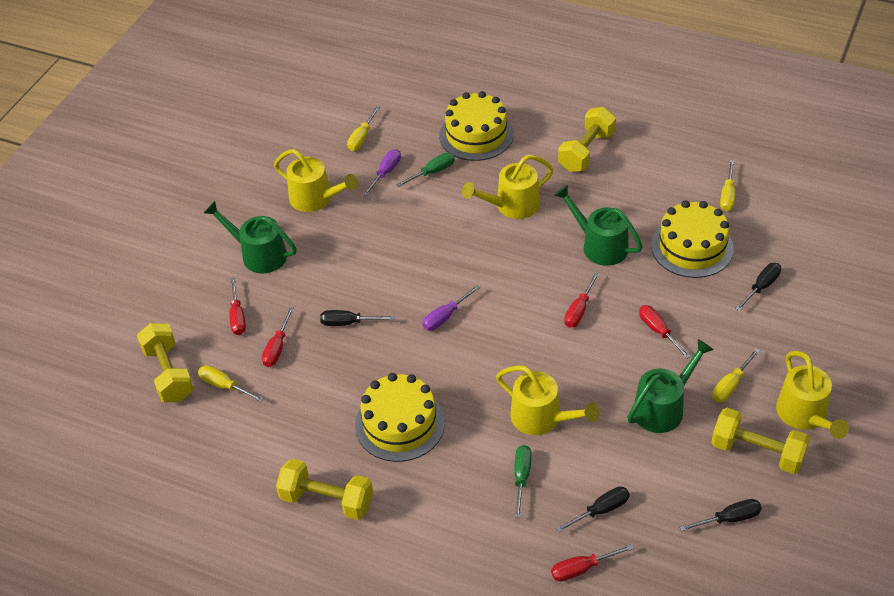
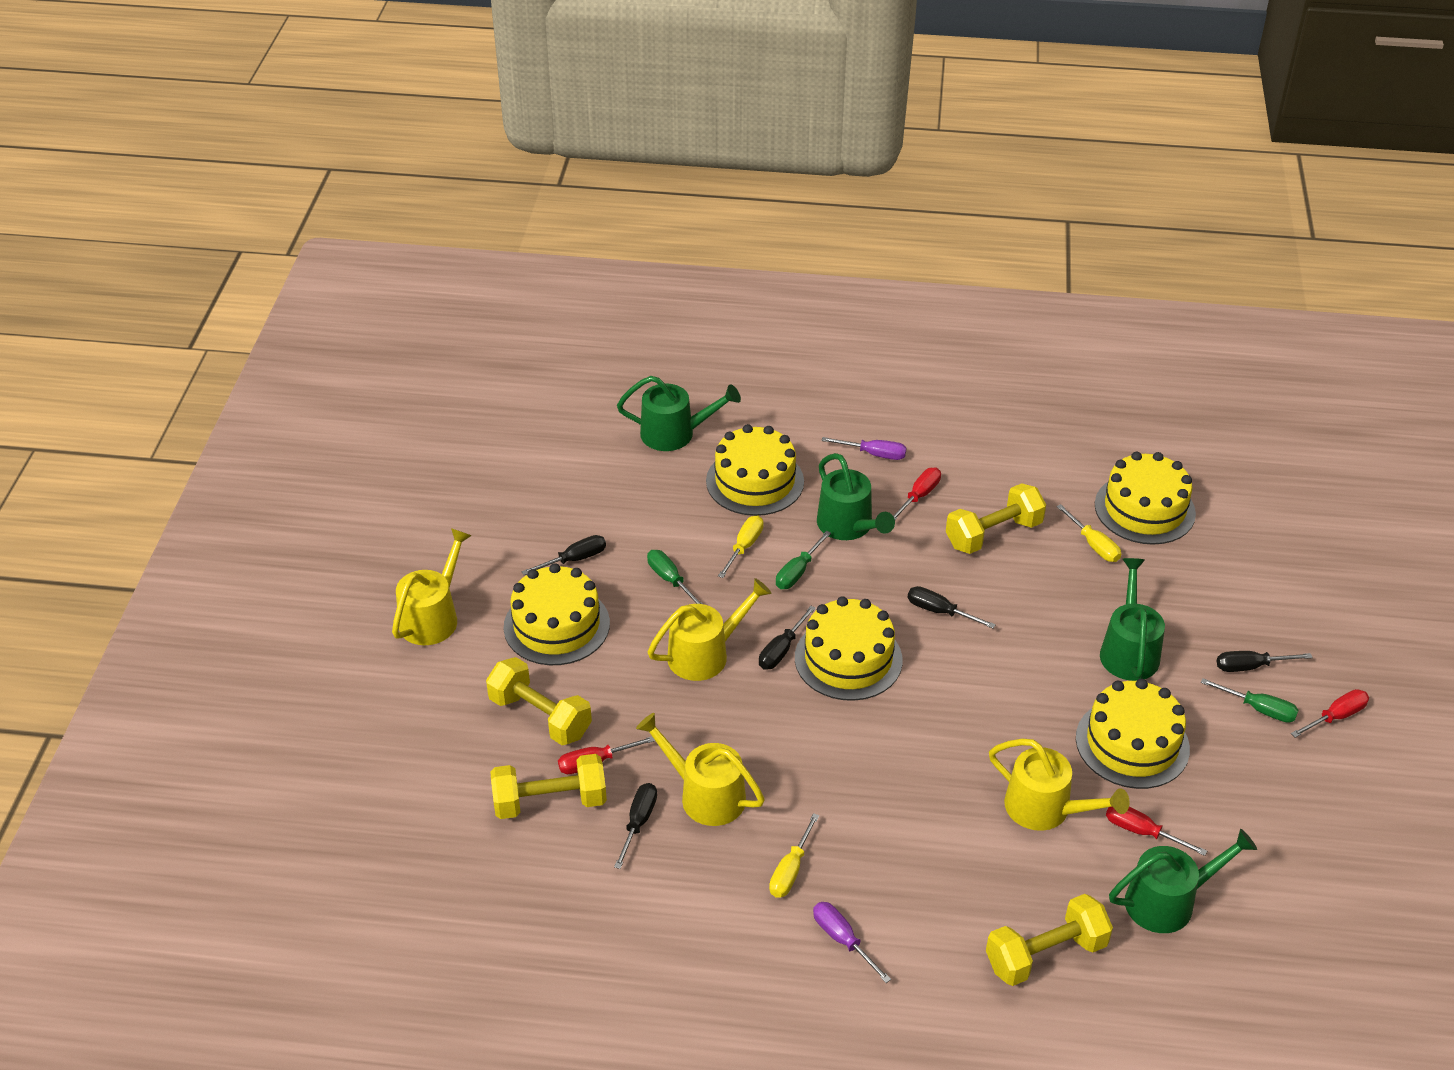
black screwdriver: 4 -> 5
green screwdriver: 2 -> 3
green watering can: 3 -> 4
red screwdriver: 5 -> 4
yellow cake: 3 -> 5
yellow screwdriver: 4 -> 3

